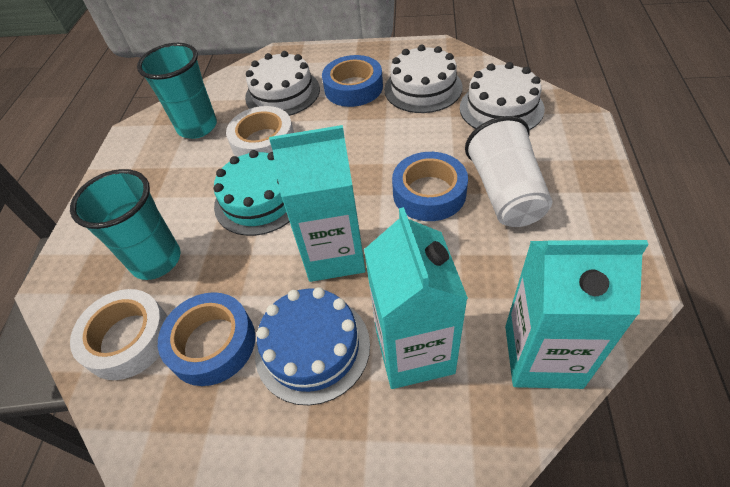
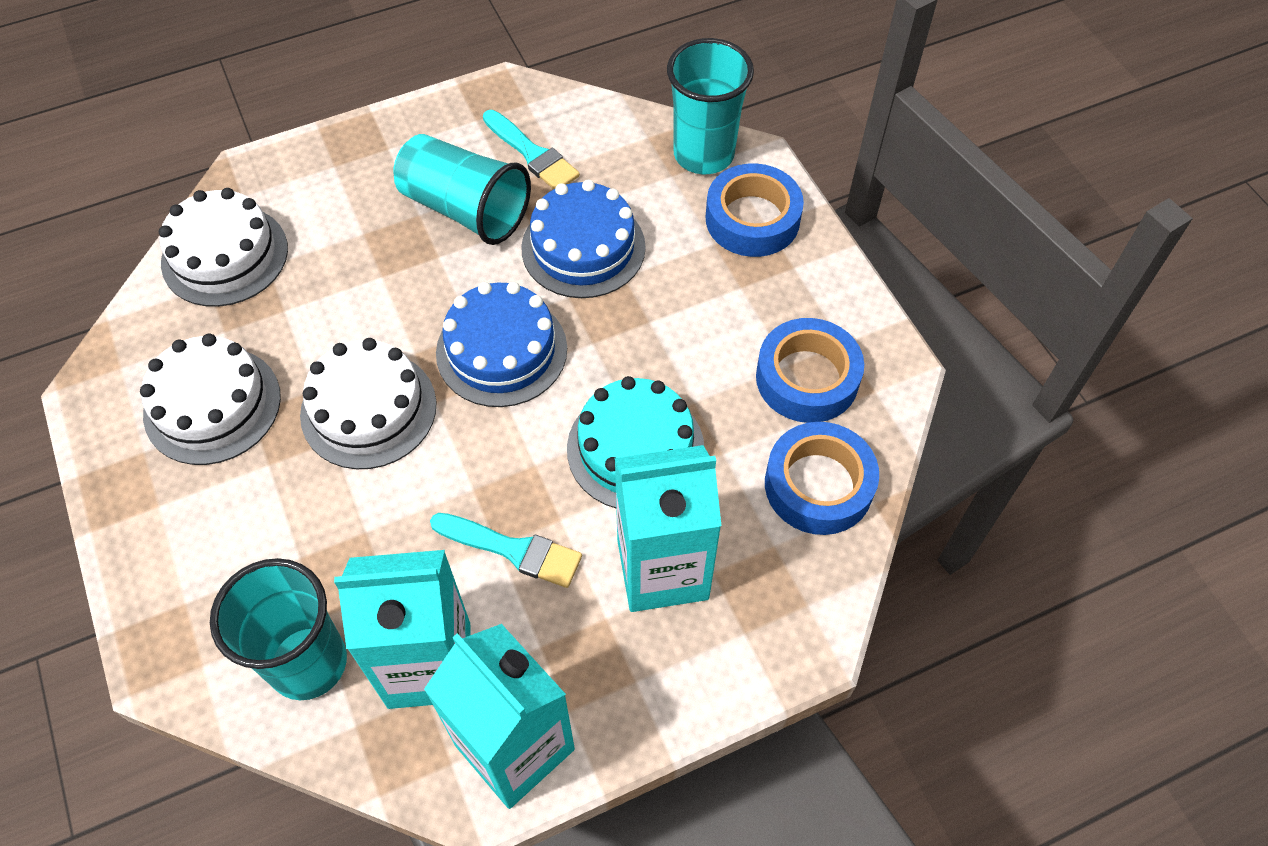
blue cake: 1 -> 2
turquoise brush: 0 -> 2
turquoise cup: 2 -> 3
white cup: 1 -> 0
white tape: 2 -> 0

